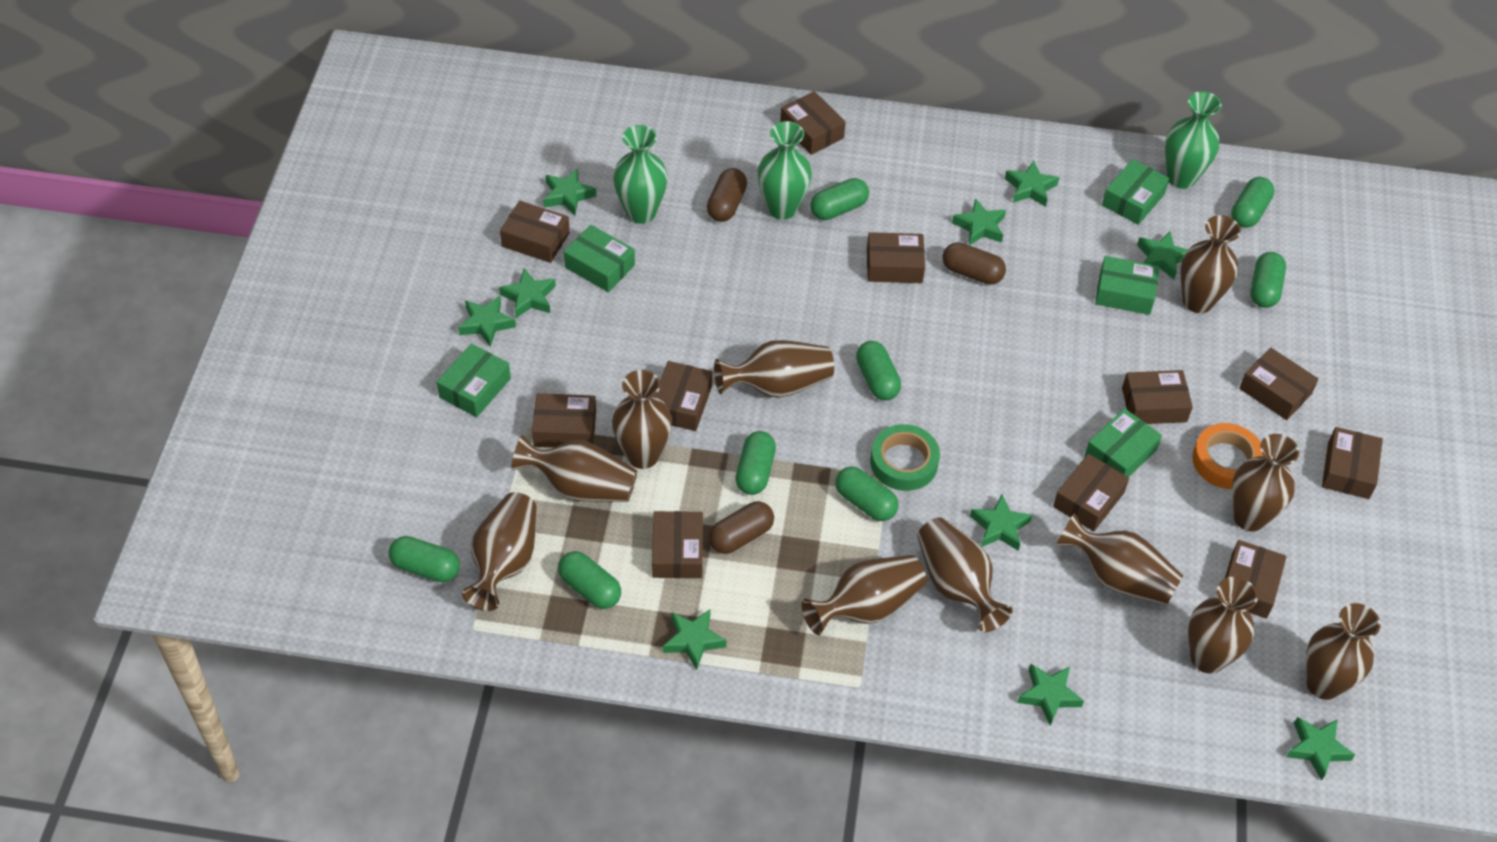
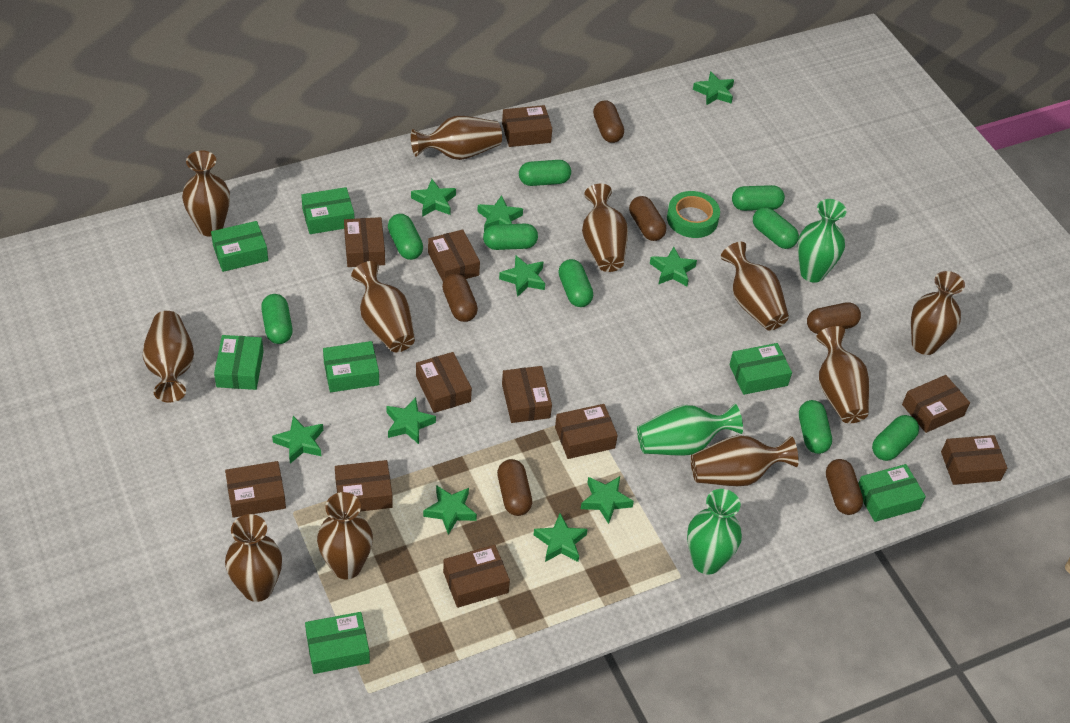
brown capsule: 3 -> 6
green box: 5 -> 7
green capsule: 8 -> 9
orange tape: 1 -> 0

